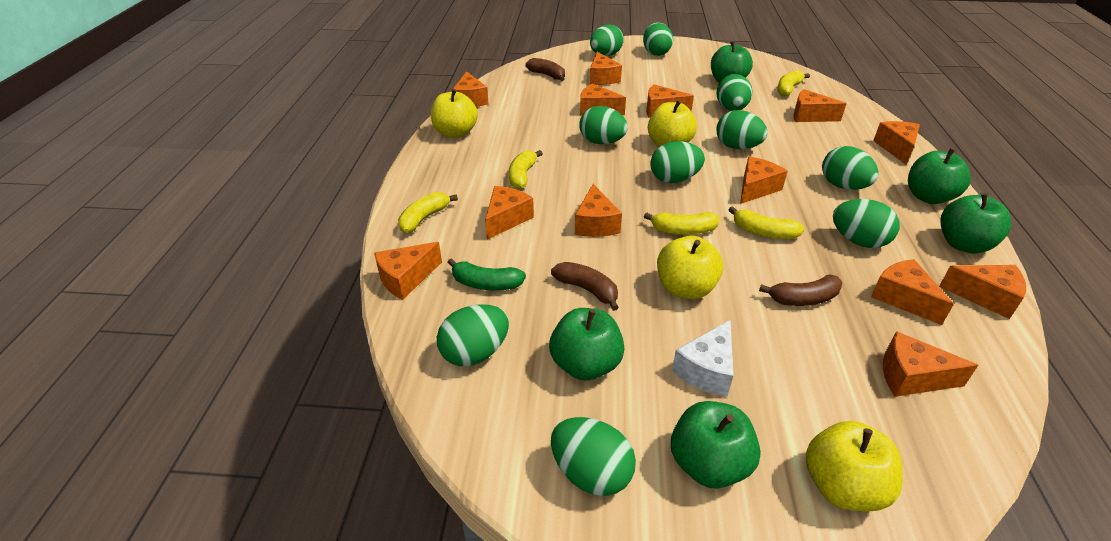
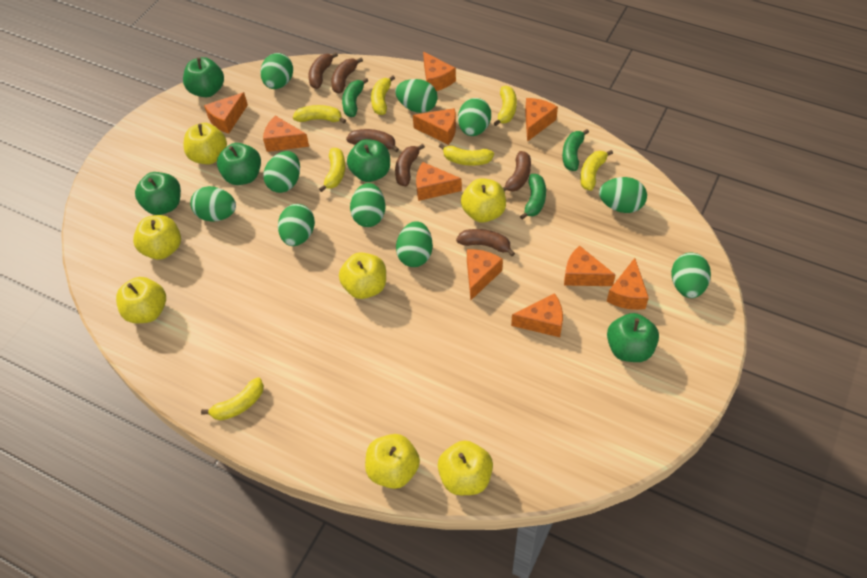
brown banana: 3 -> 6
green banana: 1 -> 3
orange cheese: 13 -> 10
white cheese: 1 -> 0
yellow apple: 4 -> 7
yellow banana: 5 -> 7

